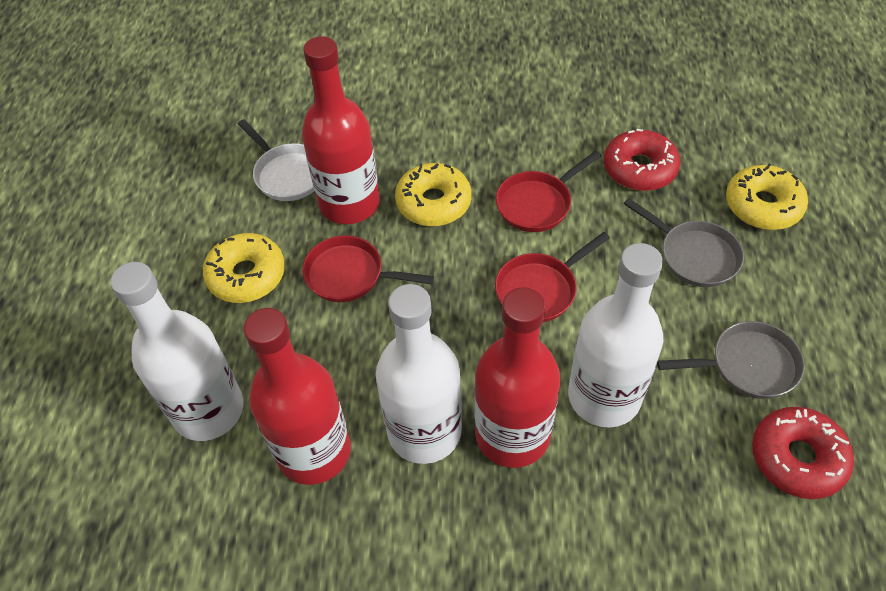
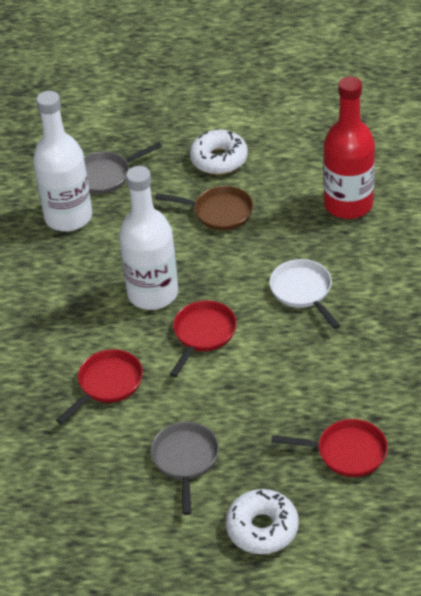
brown pan: 0 -> 1
red bottle: 3 -> 1
red donut: 2 -> 0
white bottle: 3 -> 2
white donut: 0 -> 2
yellow donut: 3 -> 0

